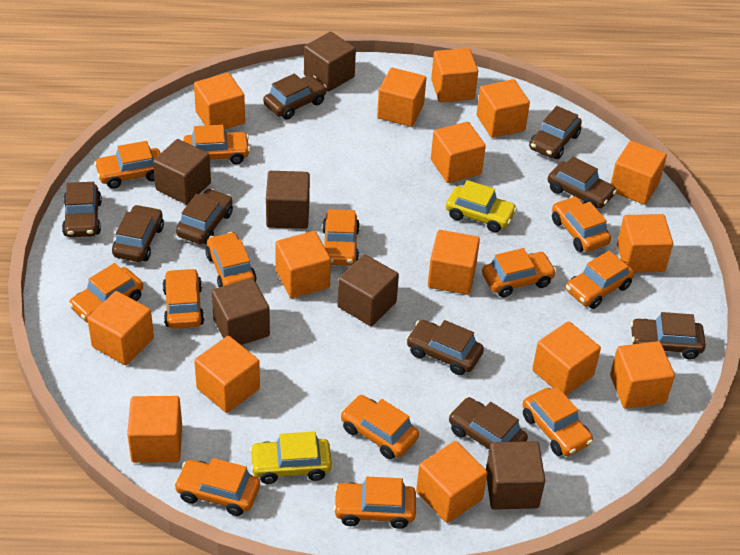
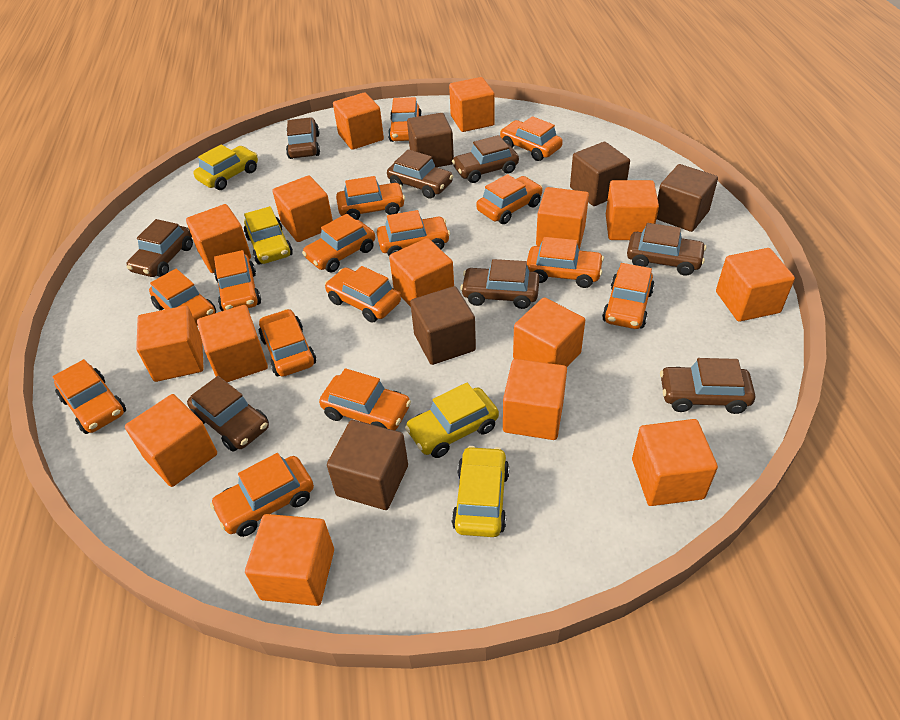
brown car: 9 -> 8
brown cube: 6 -> 5
orange car: 13 -> 15
yellow car: 2 -> 4

